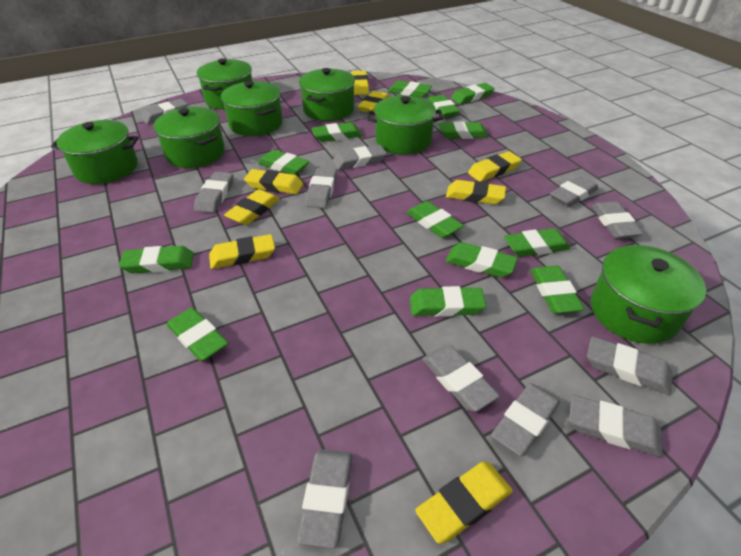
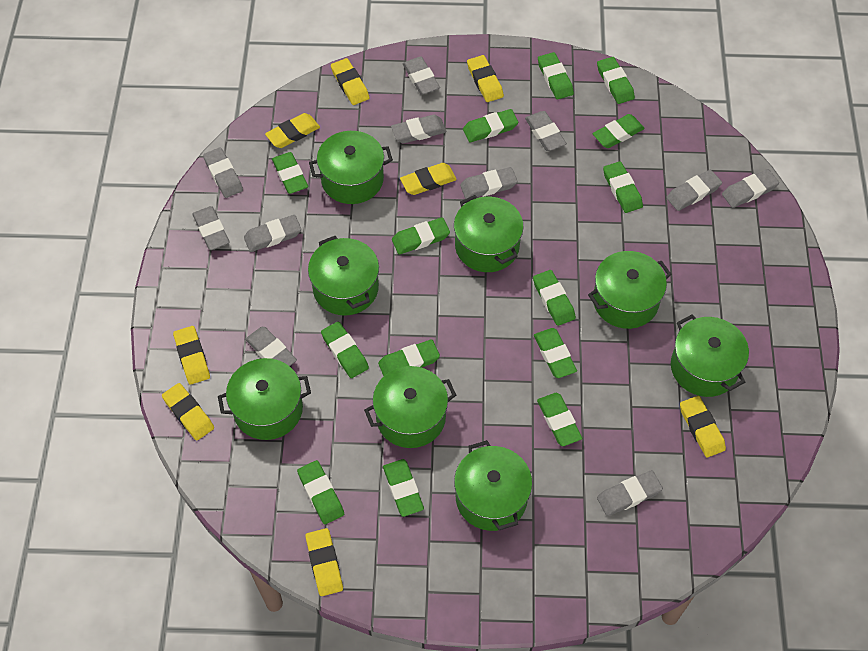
green eraser: 13 -> 14
green pot: 7 -> 8

